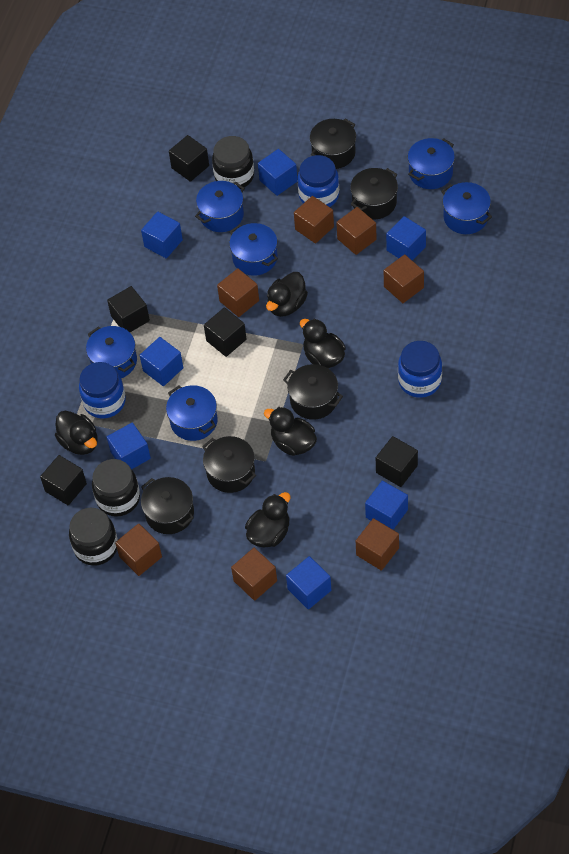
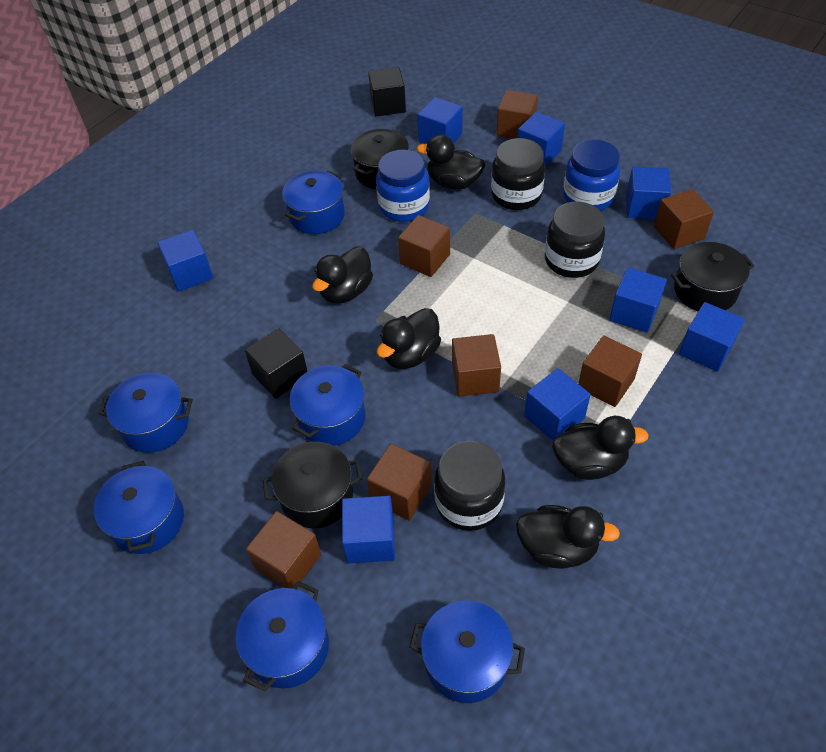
black cube: 5 -> 2
black pot: 5 -> 3
blue cube: 7 -> 8
blue jar: 3 -> 2

